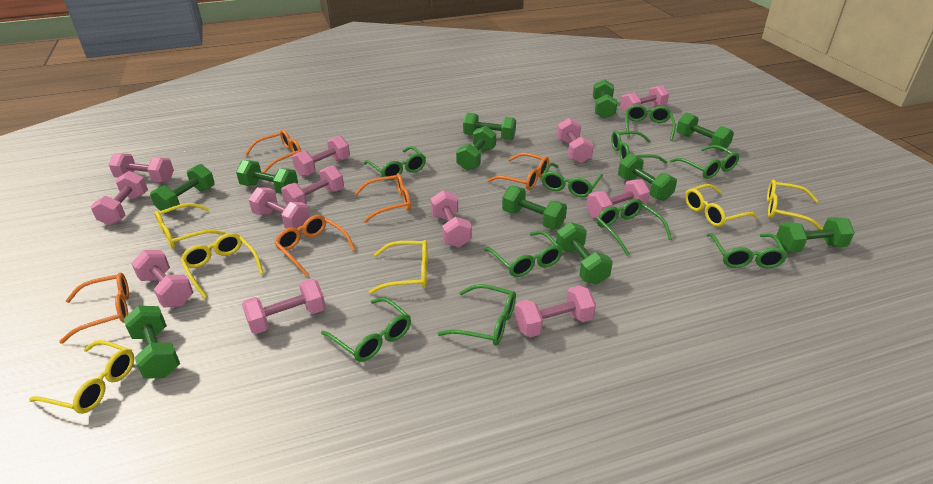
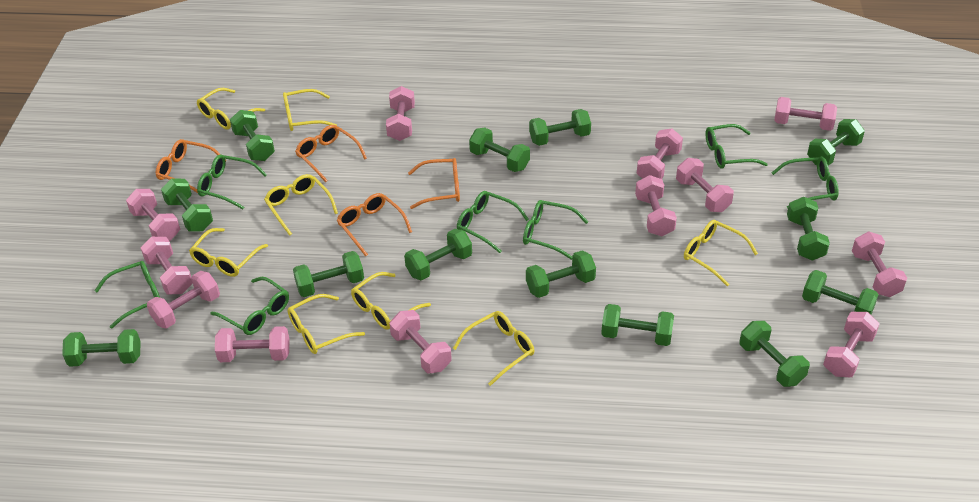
green dumbbell: 11 -> 13
green glasses: 10 -> 7
orange glasses: 5 -> 4
yellow glasses: 6 -> 8

